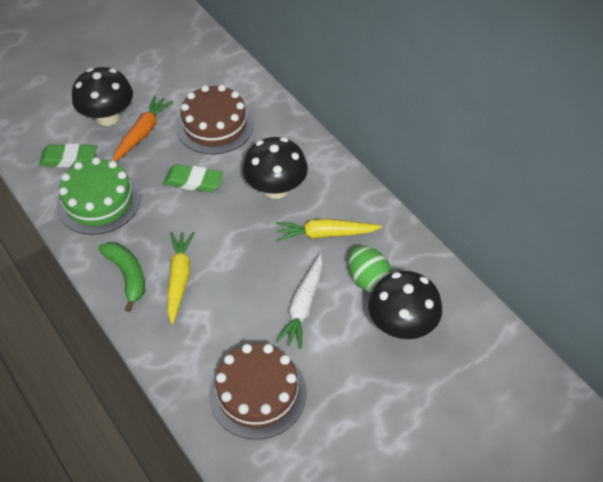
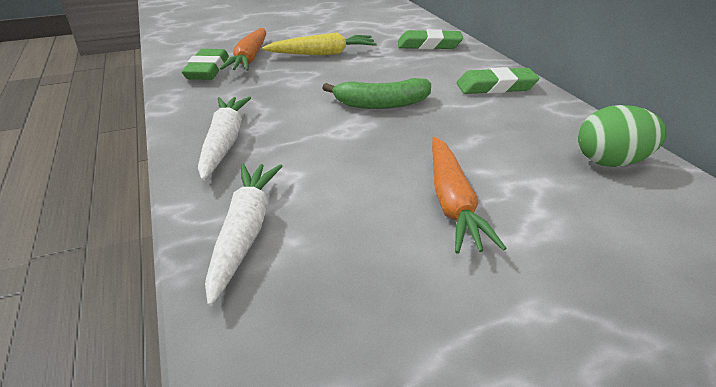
black mushroom: 3 -> 0
brown cake: 2 -> 0
green cake: 1 -> 0
green eraser: 2 -> 3
orange carrot: 1 -> 2
white carrot: 1 -> 2
yellow carrot: 2 -> 1

